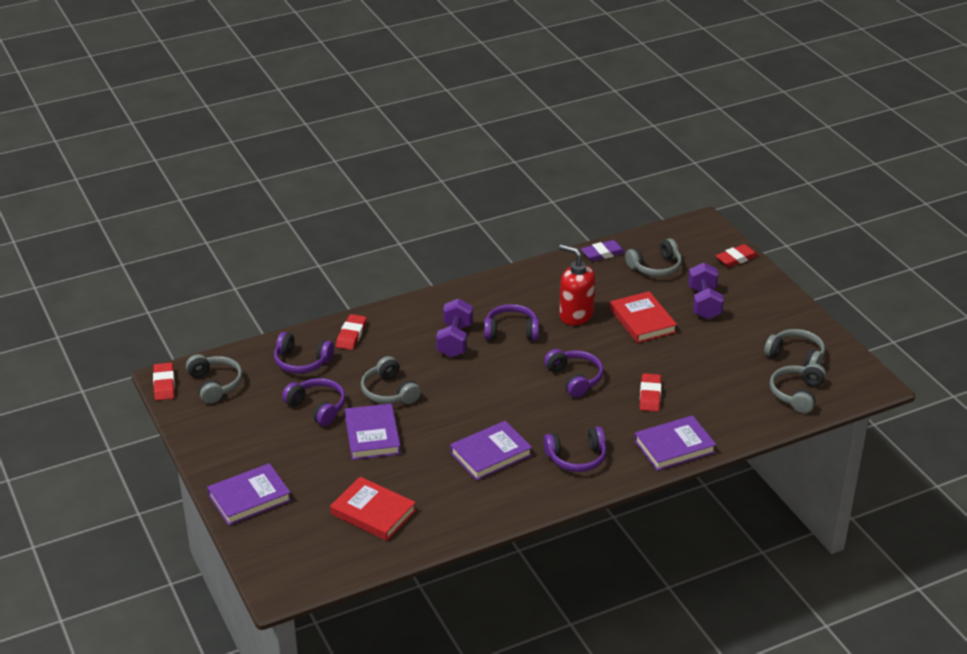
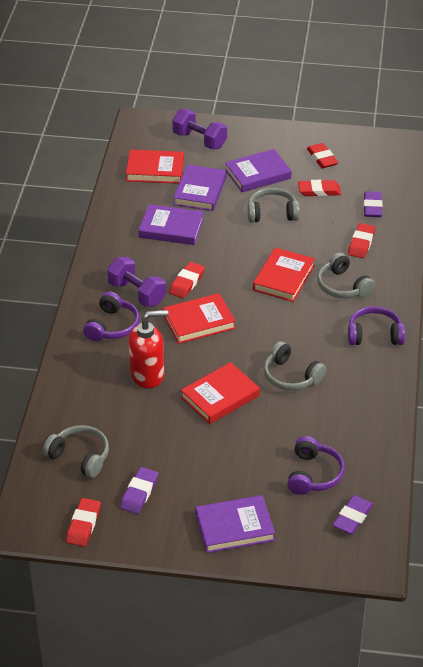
grey headphones: 5 -> 4
purple eraser: 1 -> 3
purple headphones: 5 -> 3
red book: 2 -> 4
red eraser: 4 -> 5

